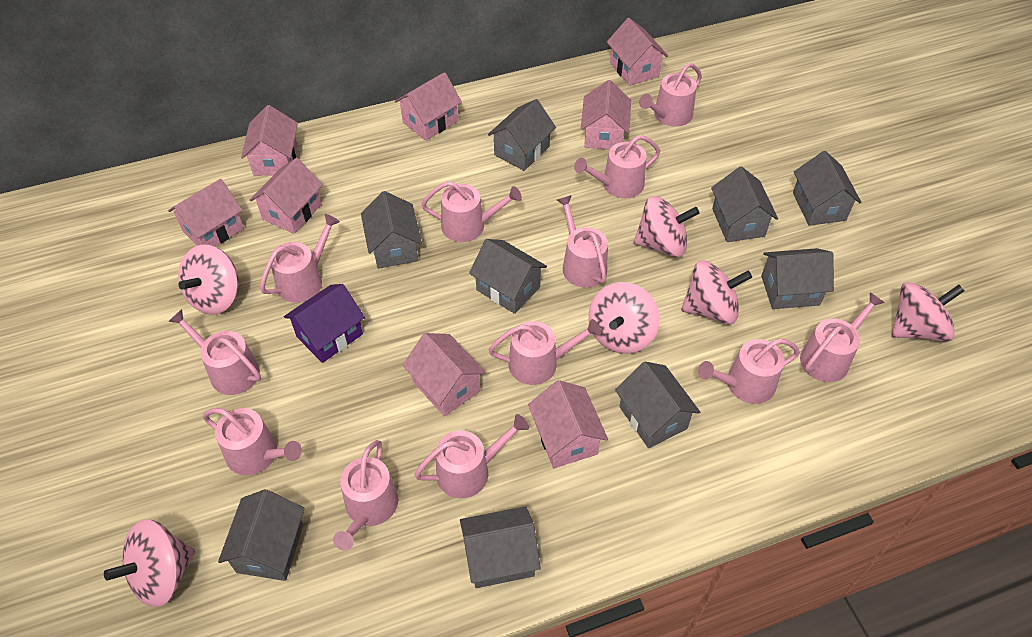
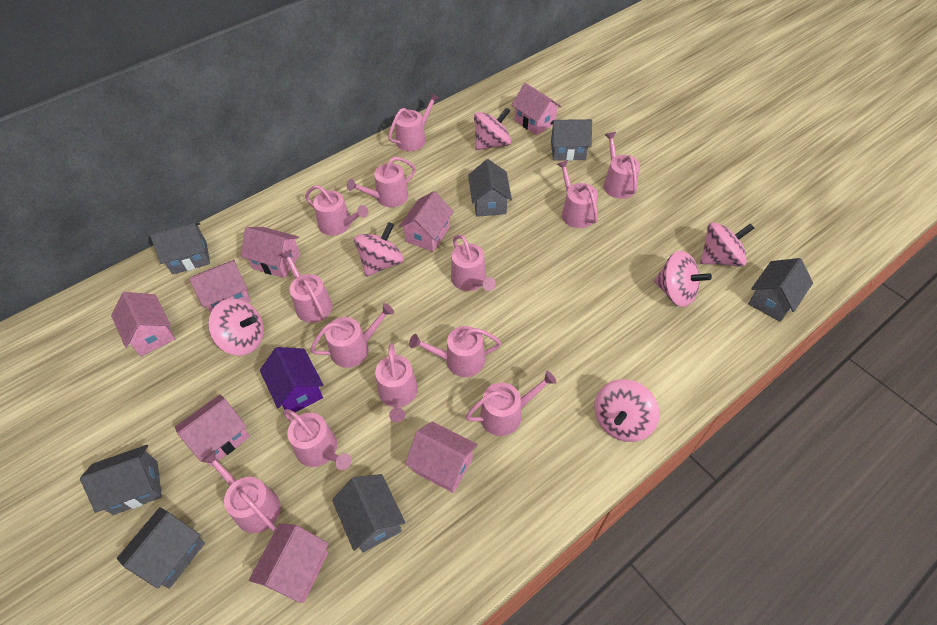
grey house: 9 -> 7
pink watering can: 12 -> 13

